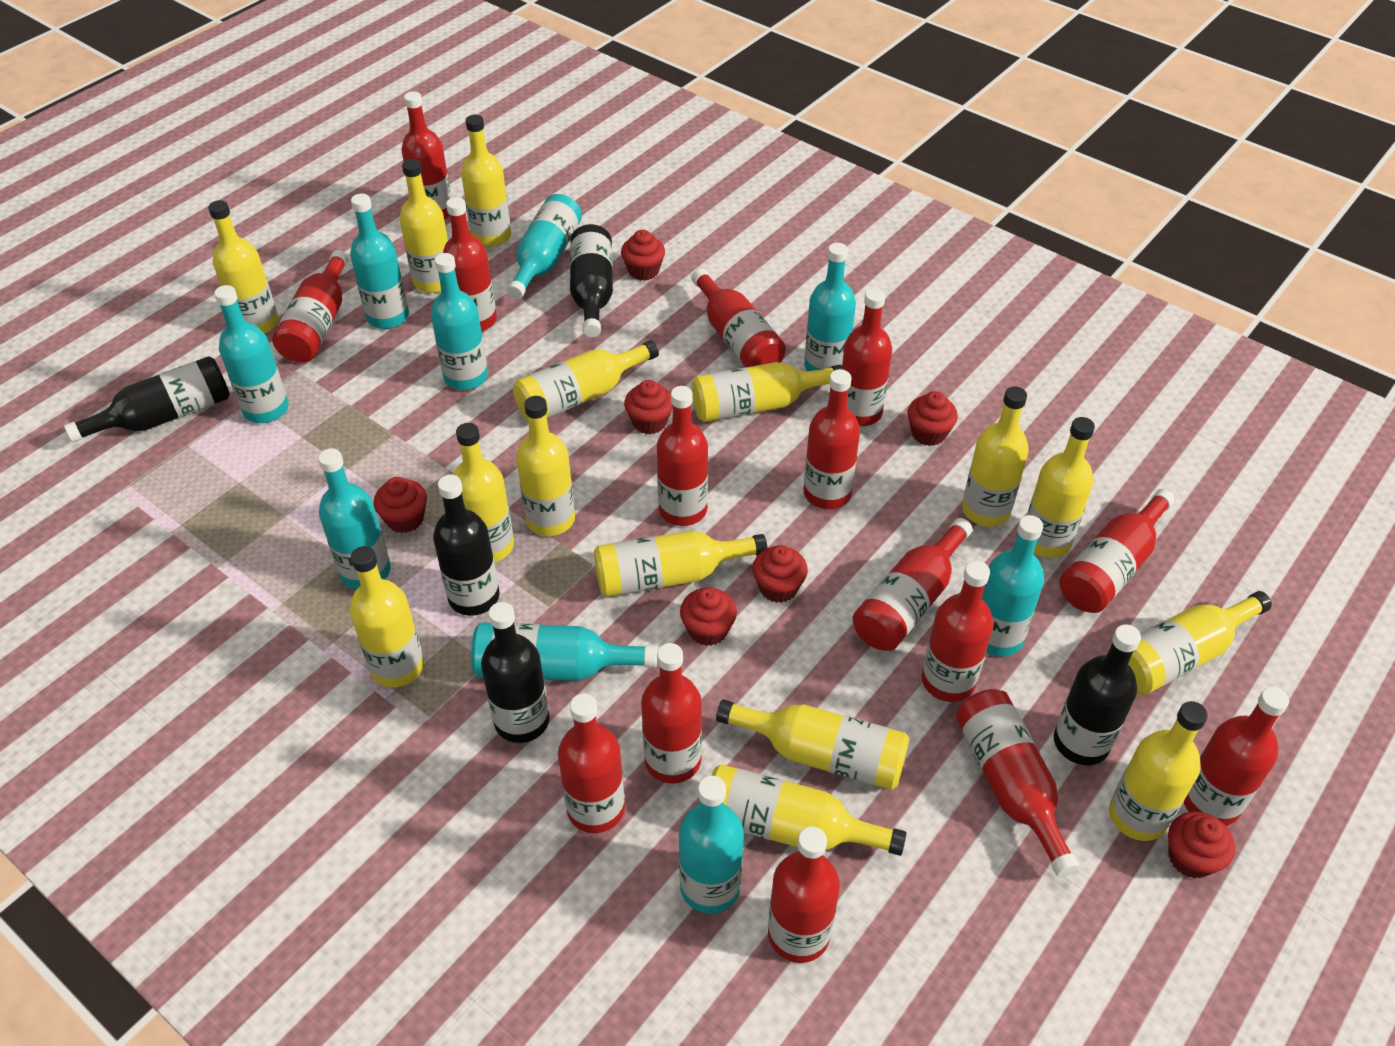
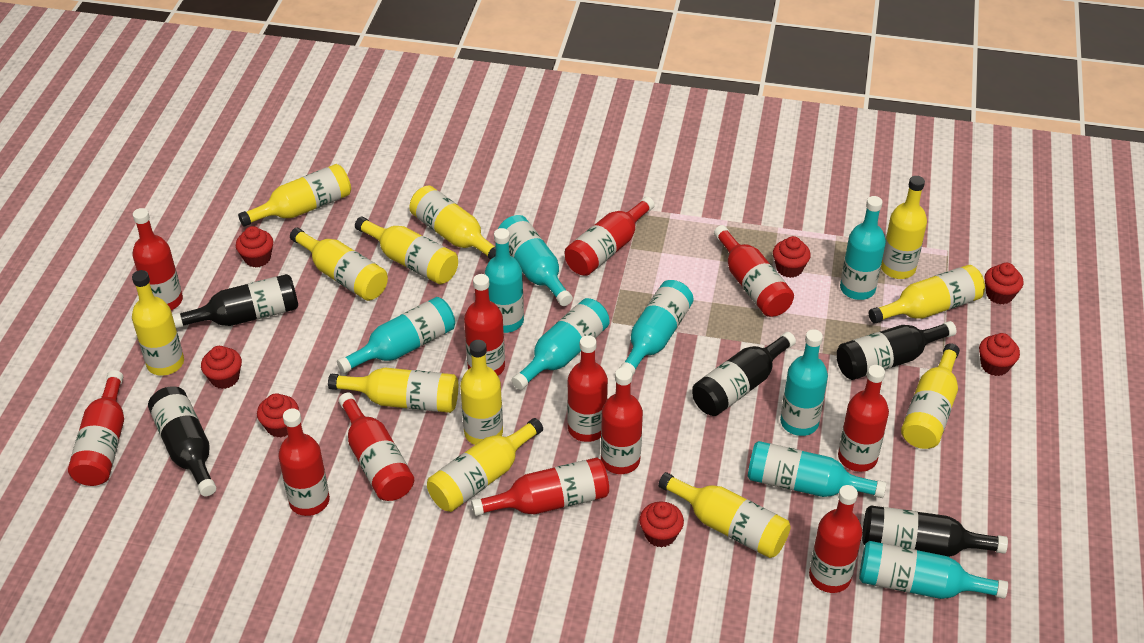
red bottle: 15 -> 12
yellow bottle: 15 -> 12

